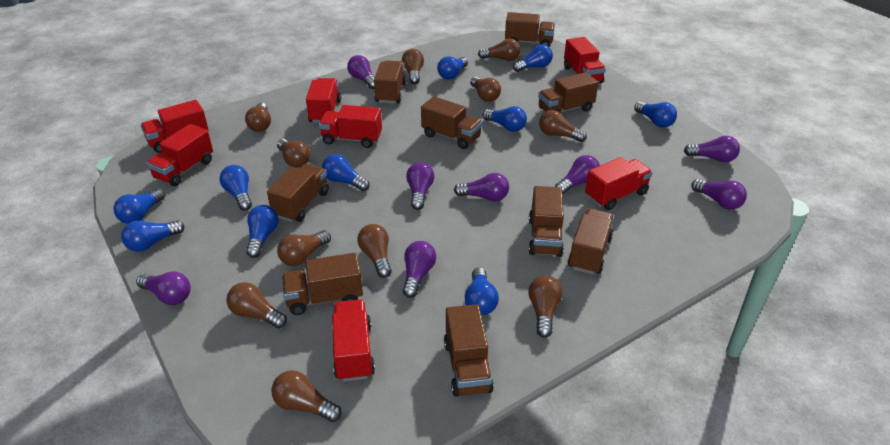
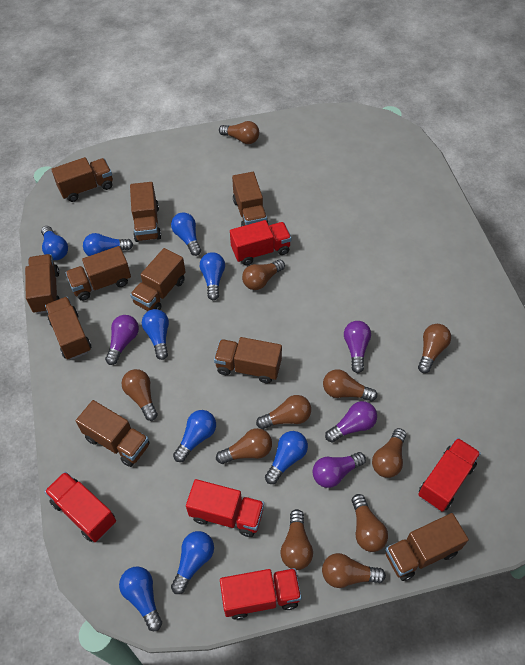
blue light bulb: 10 -> 9
brown truck: 9 -> 10
purple light bulb: 8 -> 4
red truck: 7 -> 5

